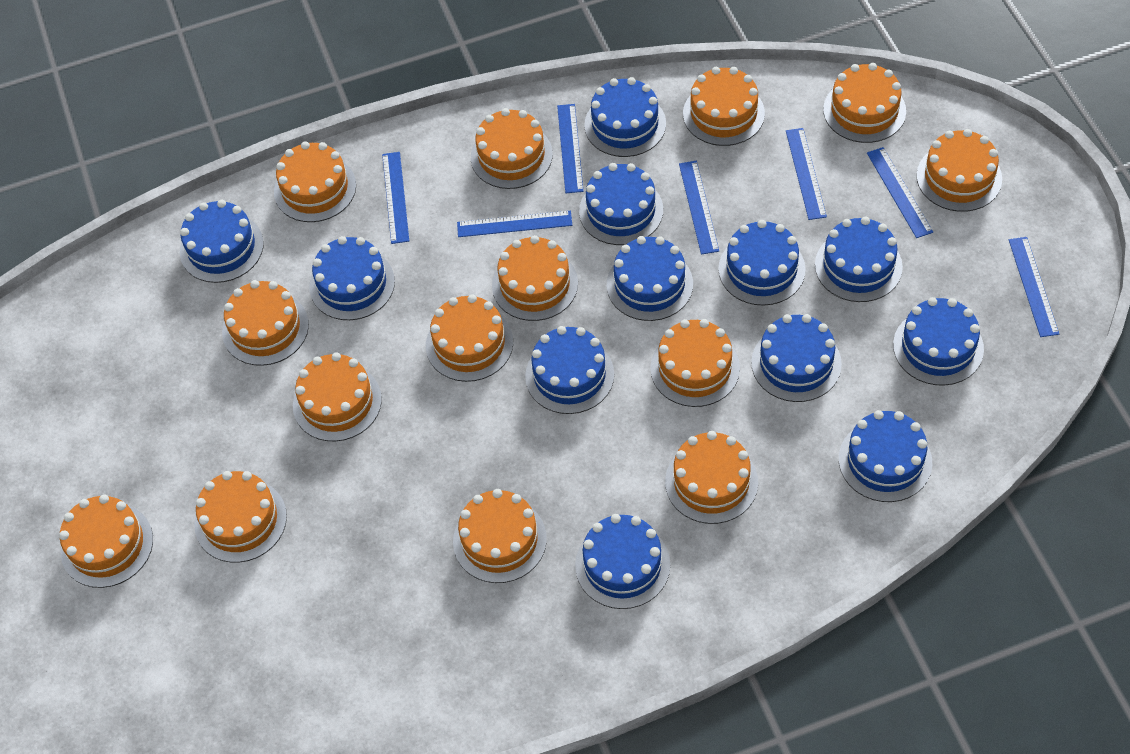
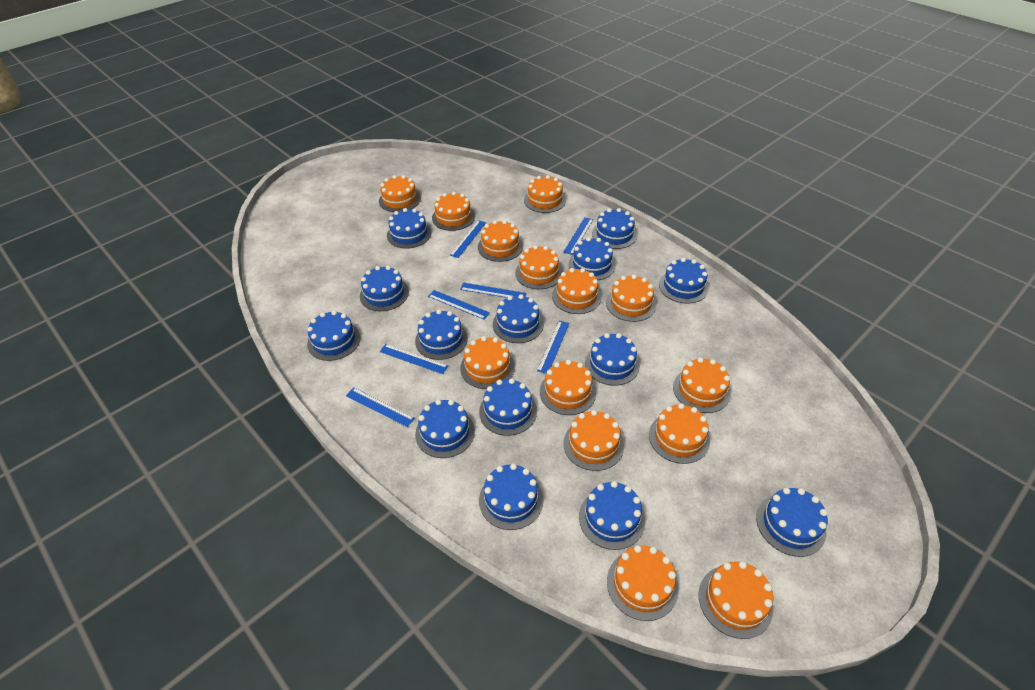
blue cake: 12 -> 14

